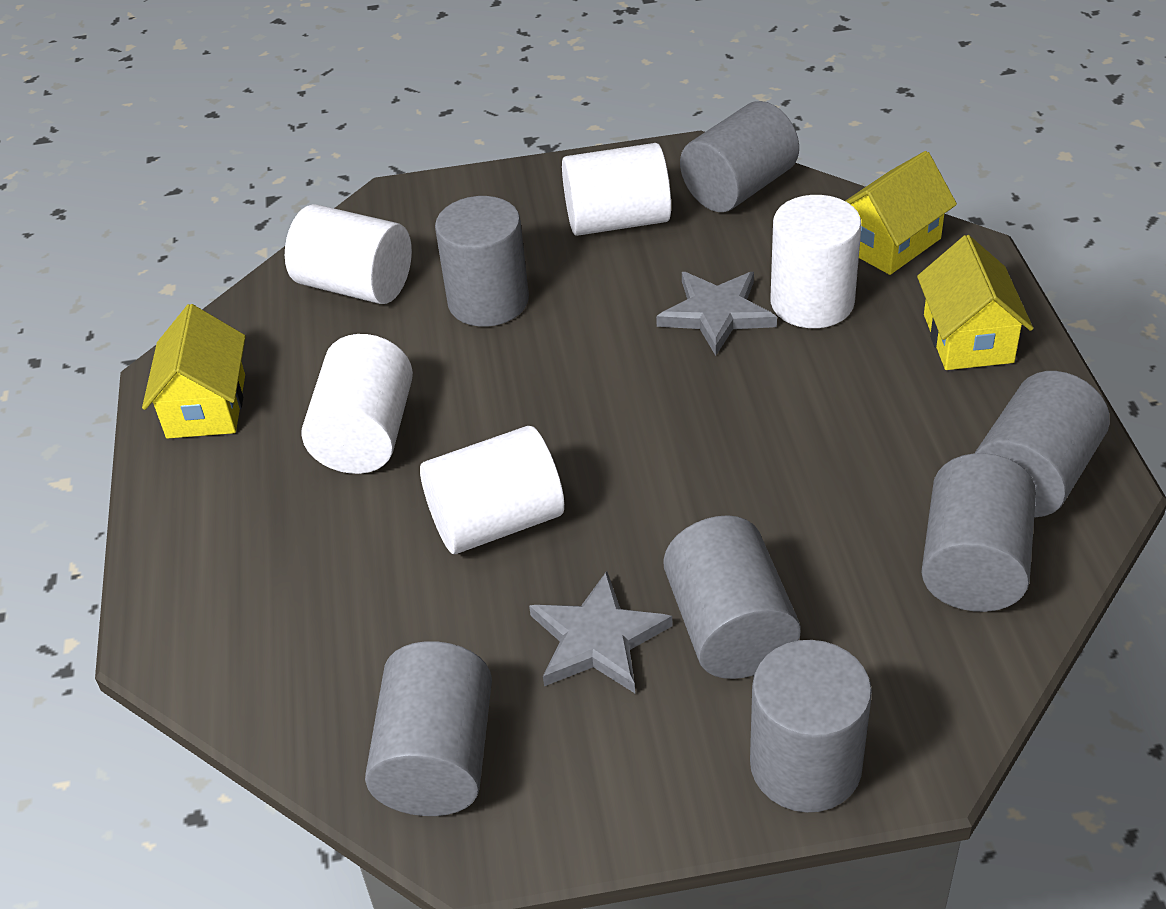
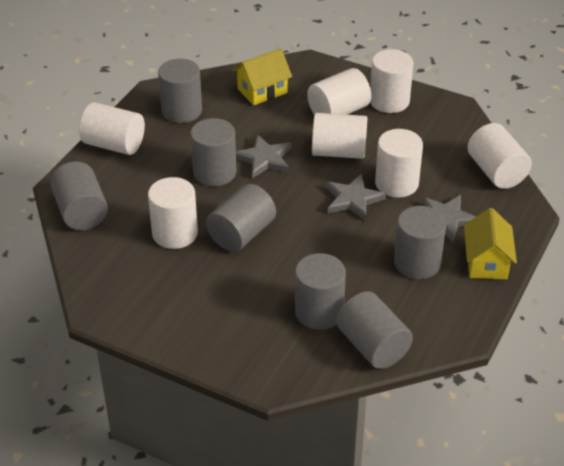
grey star: 2 -> 3
white cylinder: 5 -> 7
yellow house: 3 -> 2

